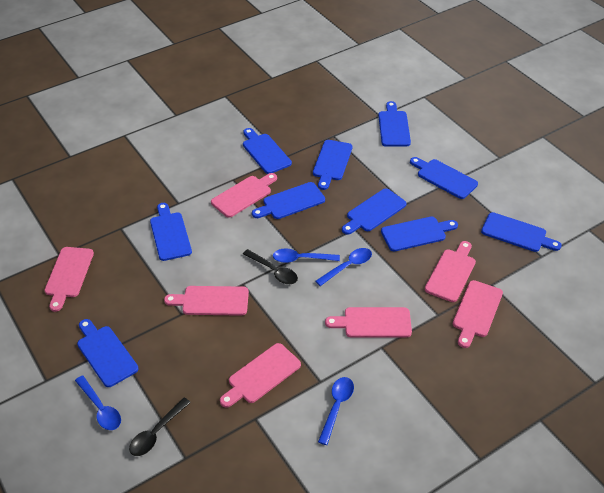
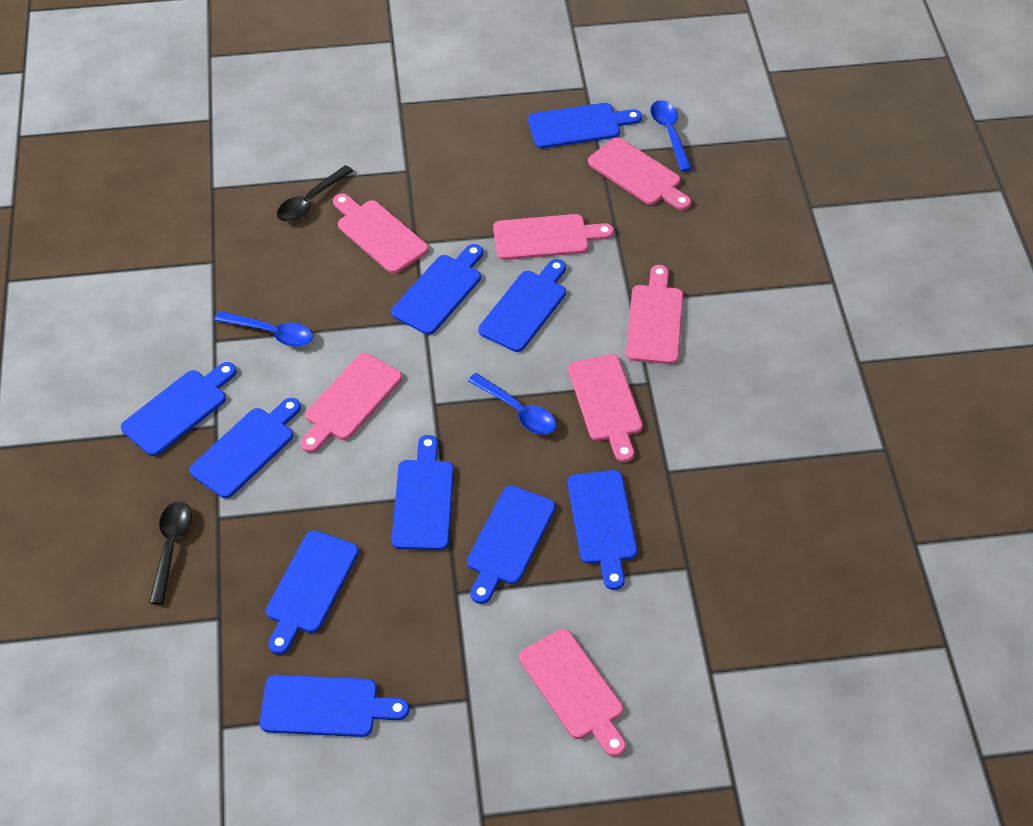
blue spoon: 4 -> 3

